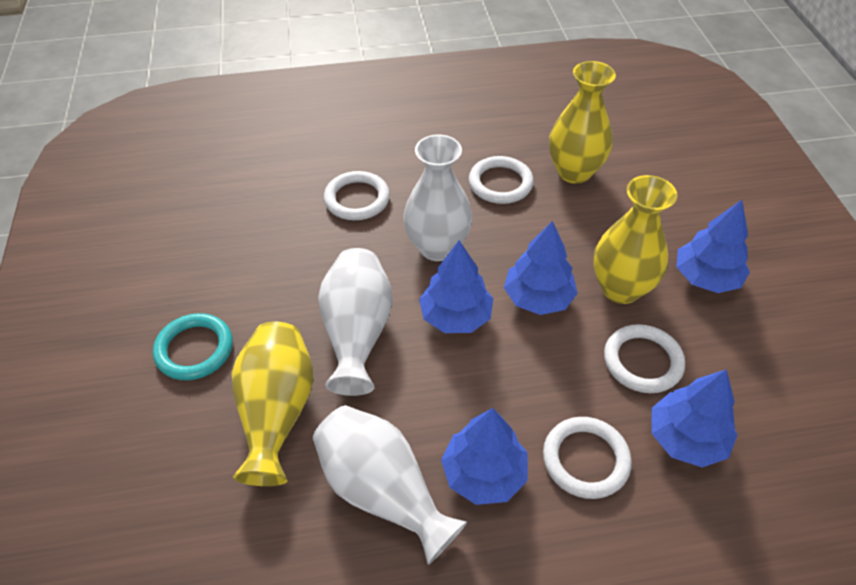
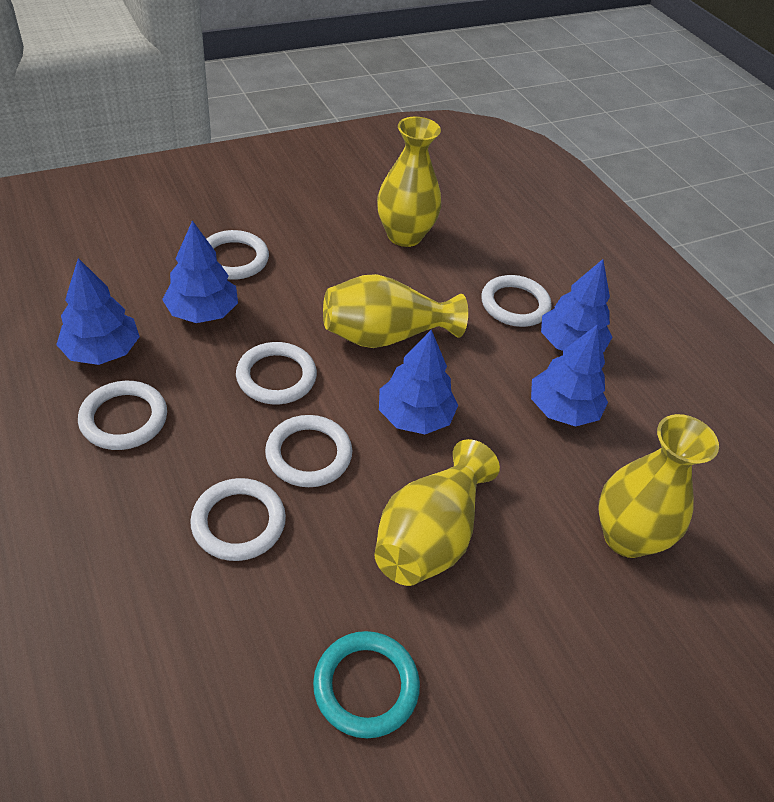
white ring: 4 -> 6
white vase: 3 -> 0
yellow vase: 3 -> 4

